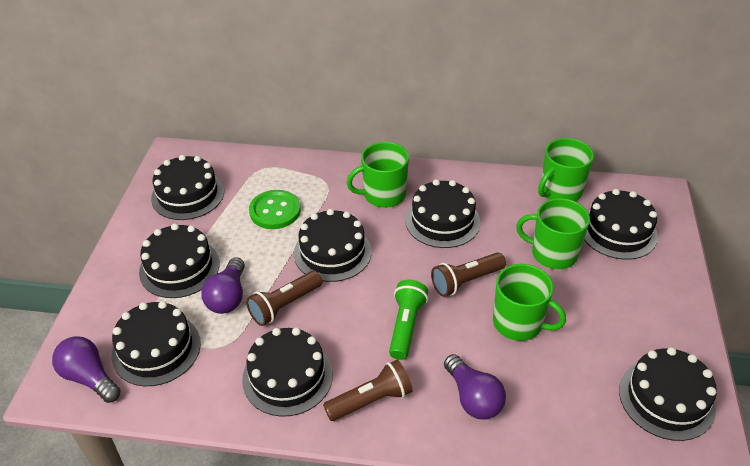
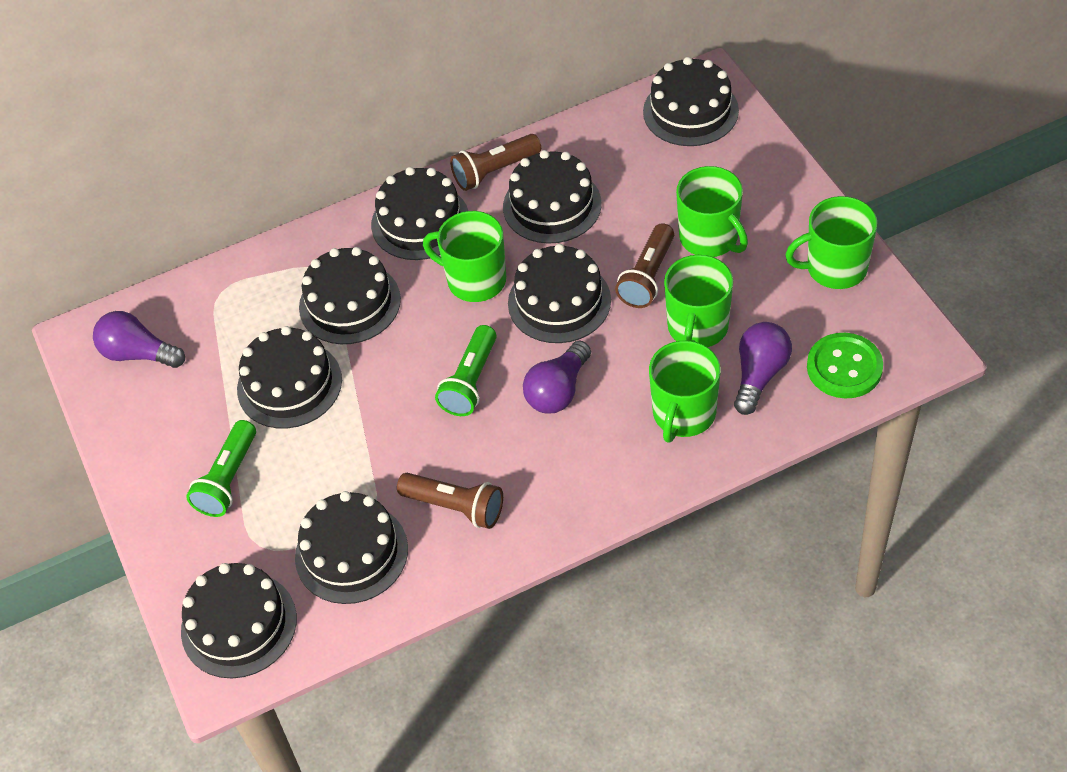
green flashlight: 1 -> 2
green mug: 4 -> 5

